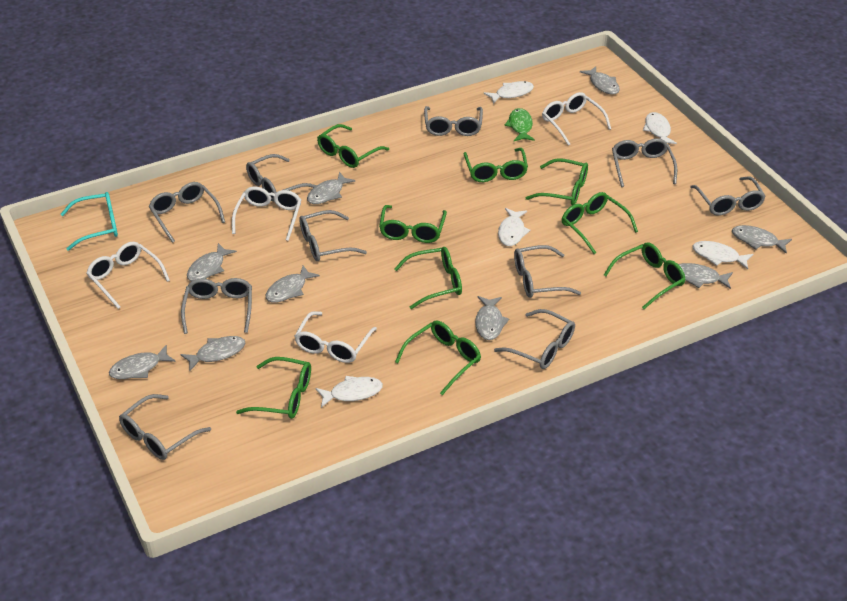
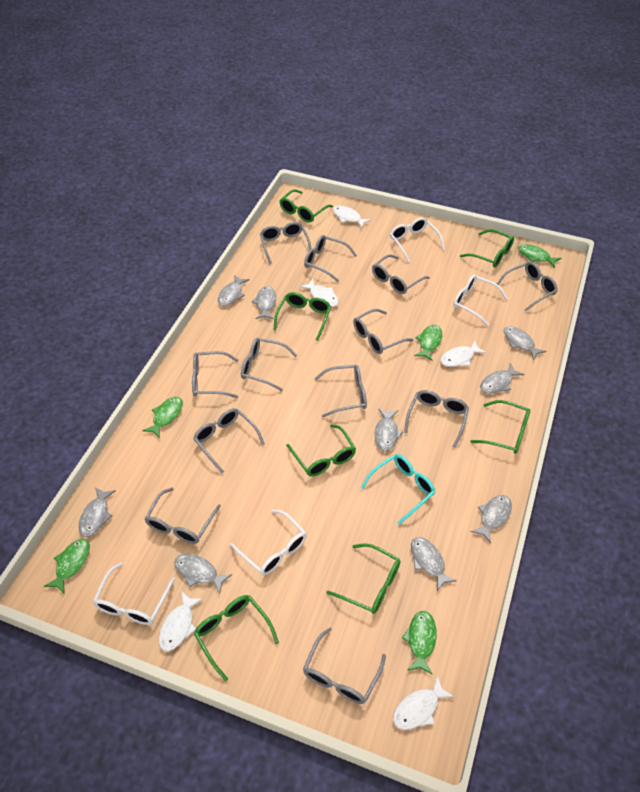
green fish: 1 -> 5
green glasses: 9 -> 7
grey glasses: 10 -> 12

